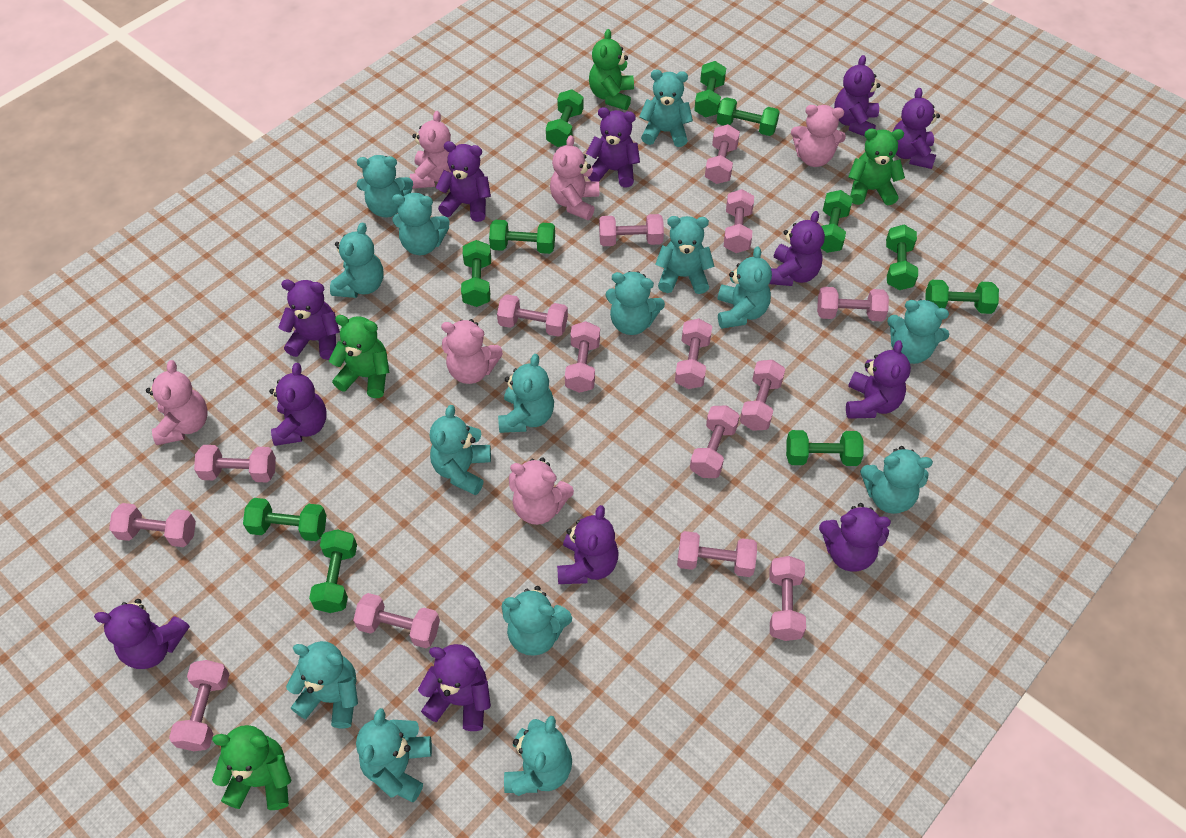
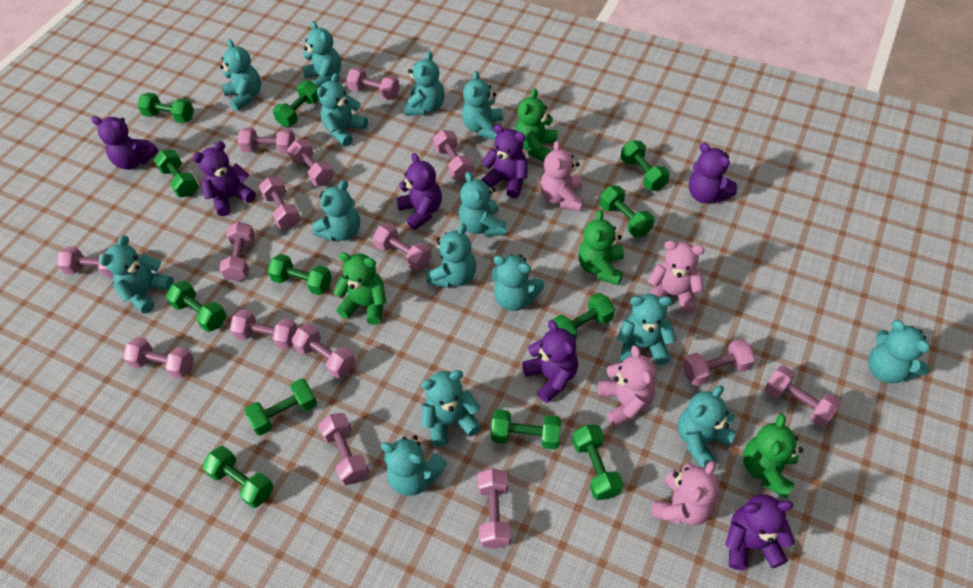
green dumbbell: 11 -> 12
pink teddy bear: 6 -> 4
purple teddy bear: 12 -> 7

